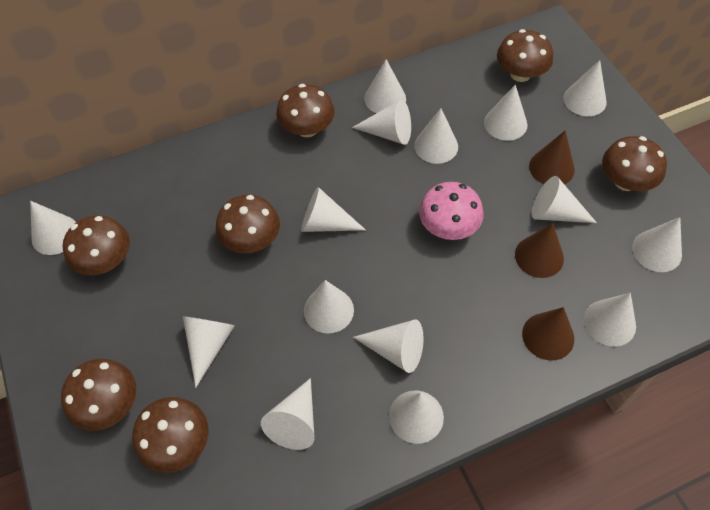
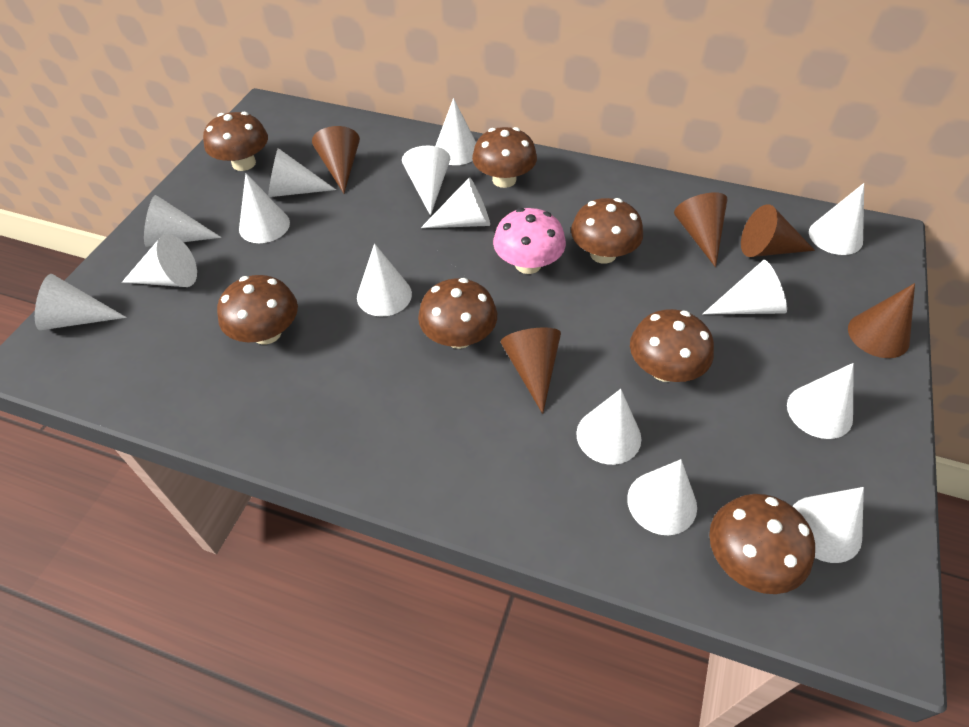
brown cone: 3 -> 5

